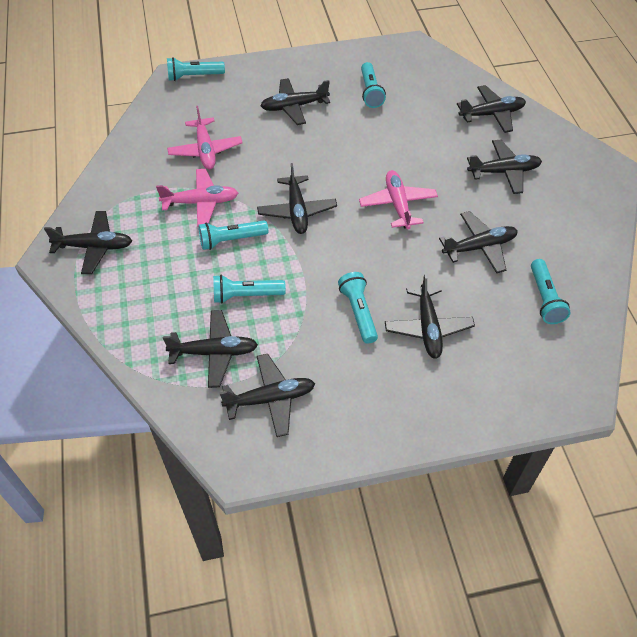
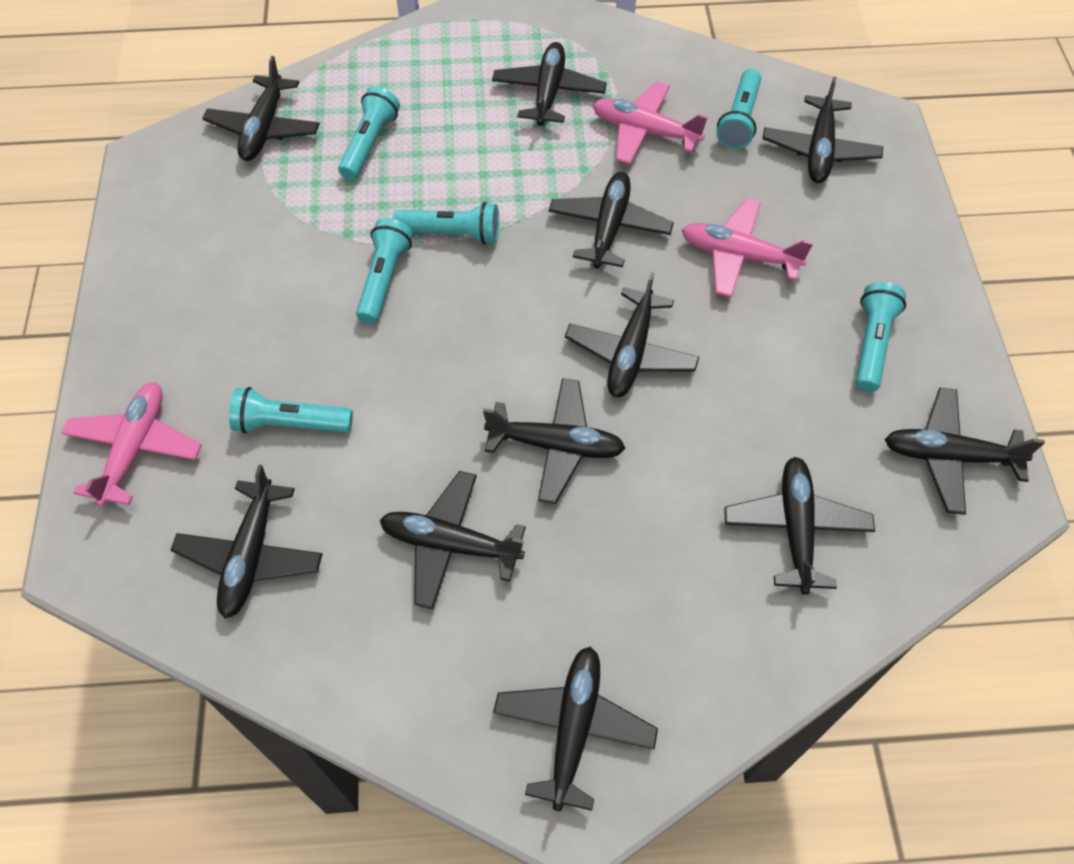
black plane: 9 -> 11

